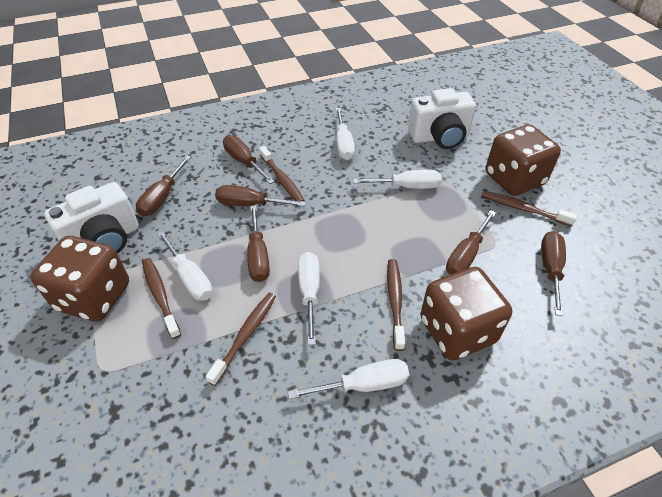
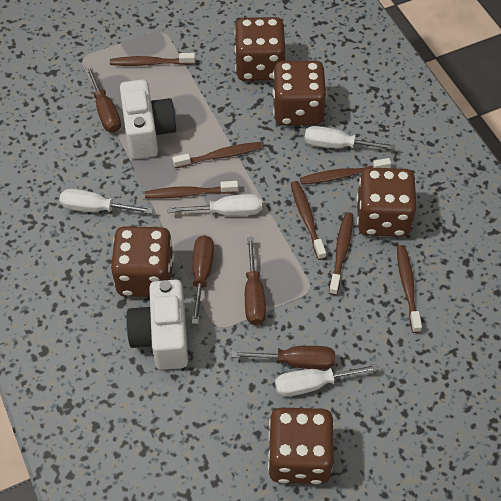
brown dice: 3 -> 5
brown screwdriver: 6 -> 4
brown toothbrush: 5 -> 7
white screwdriver: 5 -> 4

